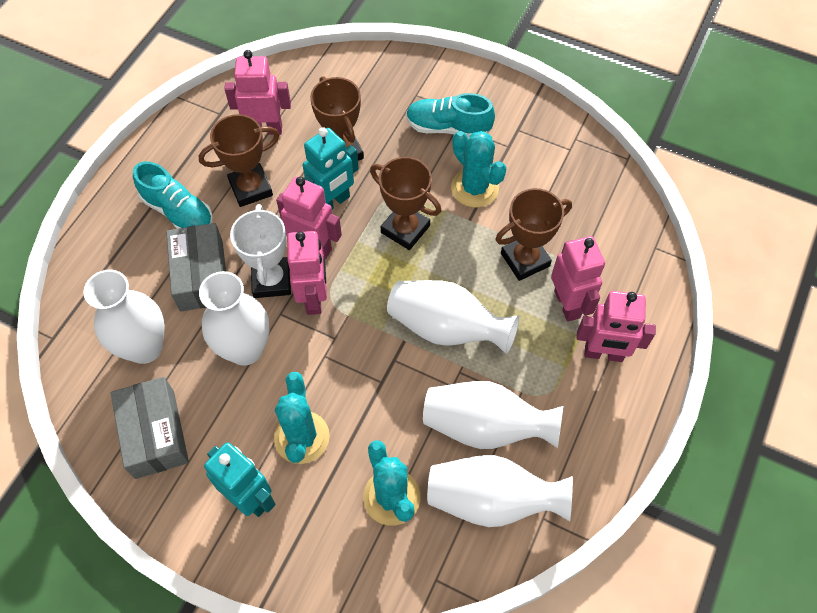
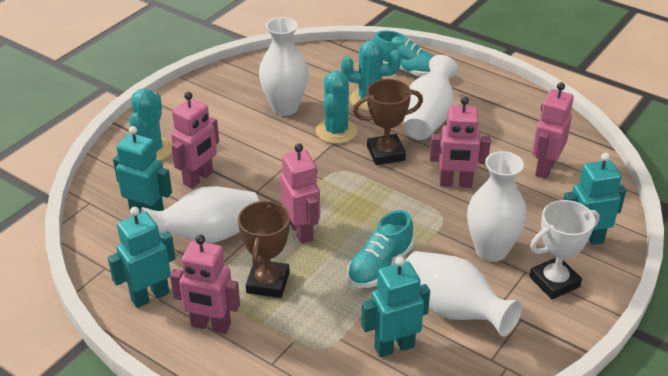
brown trophy: 4 -> 2
grey box: 2 -> 0
turquoise robot: 2 -> 4

